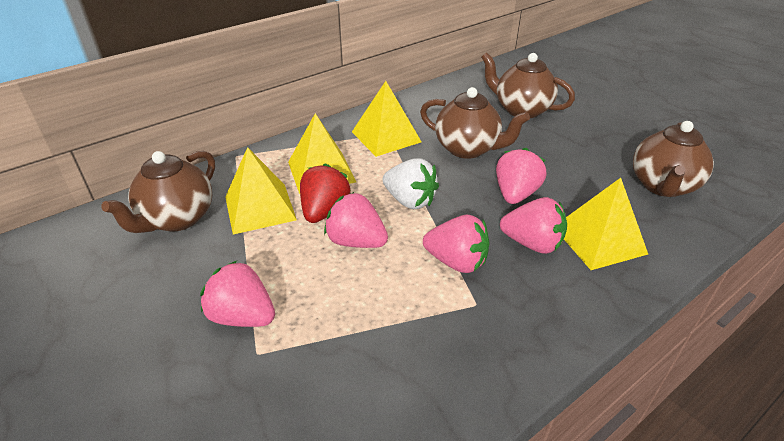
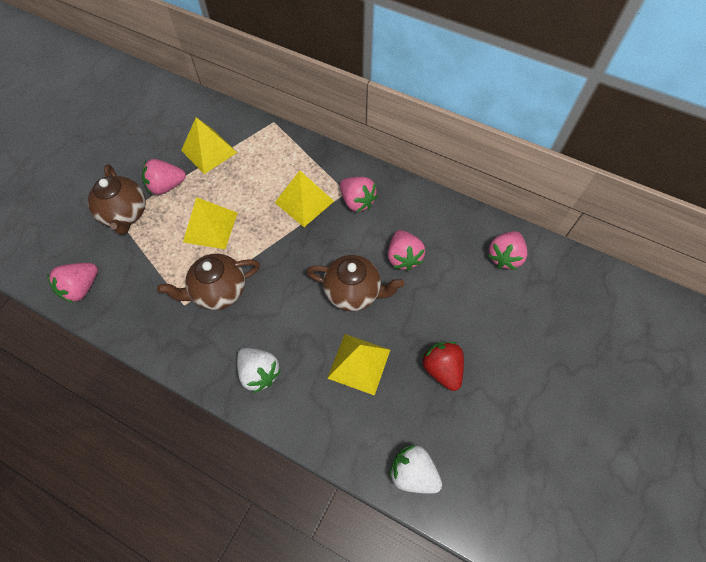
brown teapot: 4 -> 3
white strawberry: 1 -> 2

